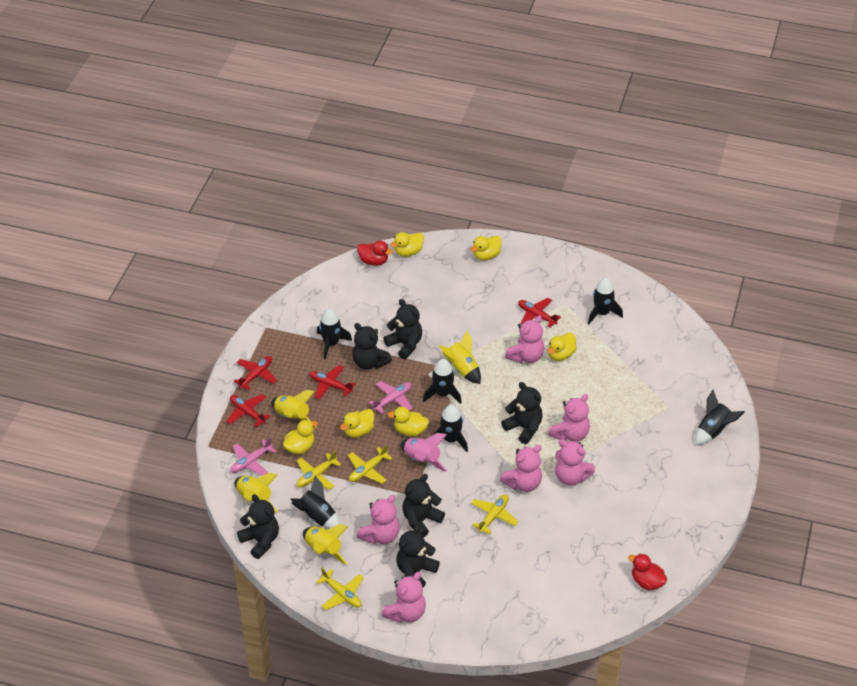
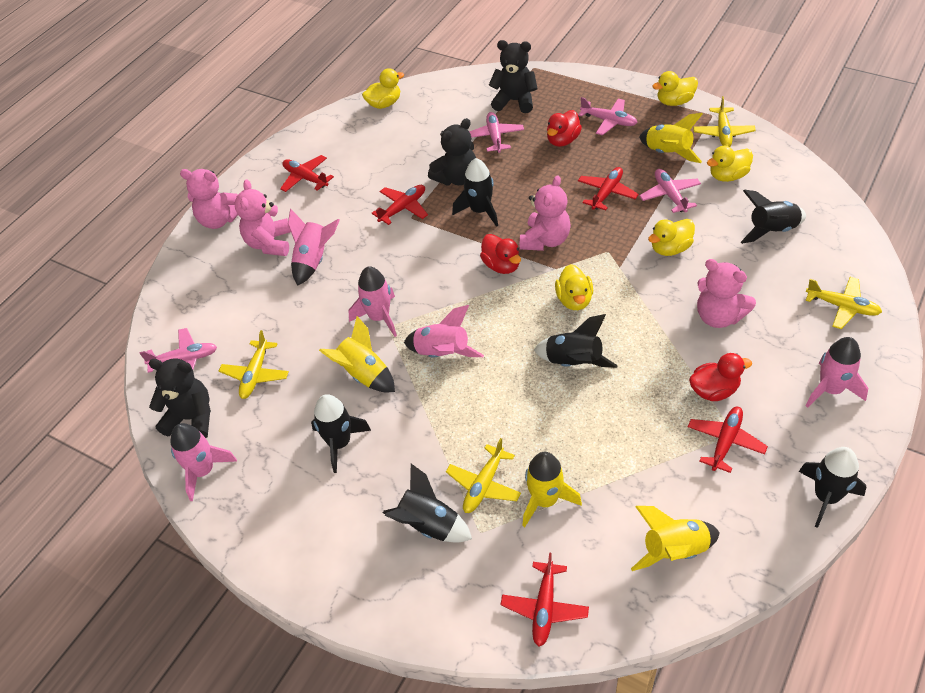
black teddy bear: 6 -> 3
pink plane: 2 -> 4
pink rocket: 1 -> 5
pink teddy bear: 6 -> 4
red duck: 2 -> 3
red plane: 4 -> 5
yellow duck: 6 -> 5

